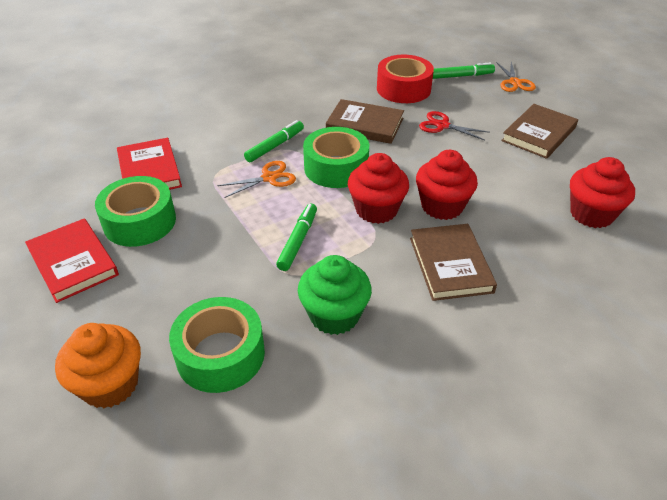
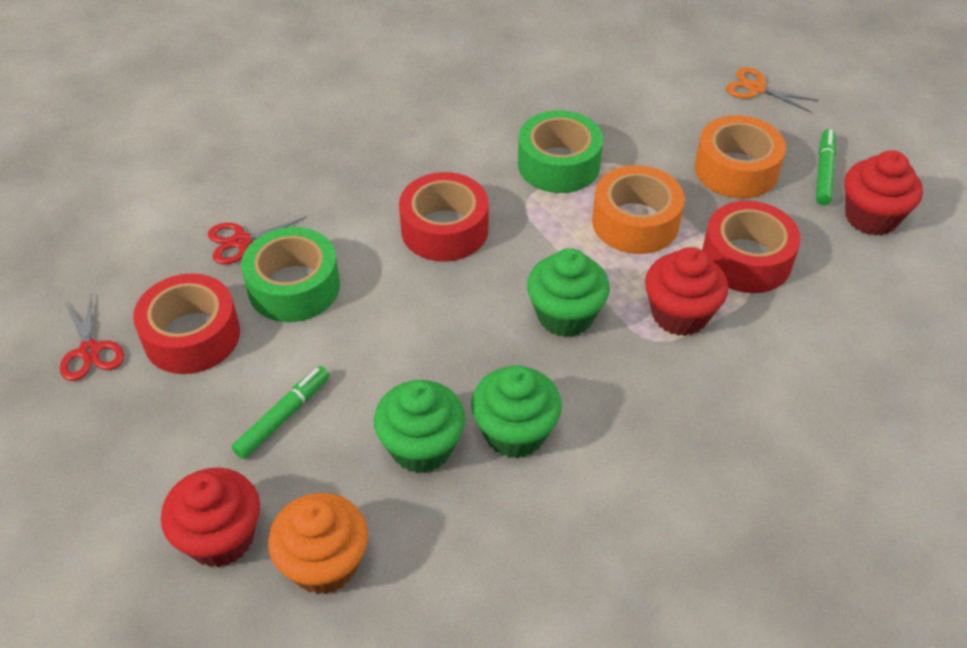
brown book: 3 -> 0
green cupcake: 1 -> 3
green marker: 3 -> 2
green tape: 3 -> 2
orange scissors: 2 -> 1
orange tape: 0 -> 2
red book: 2 -> 0
red scissors: 1 -> 2
red tape: 1 -> 3

